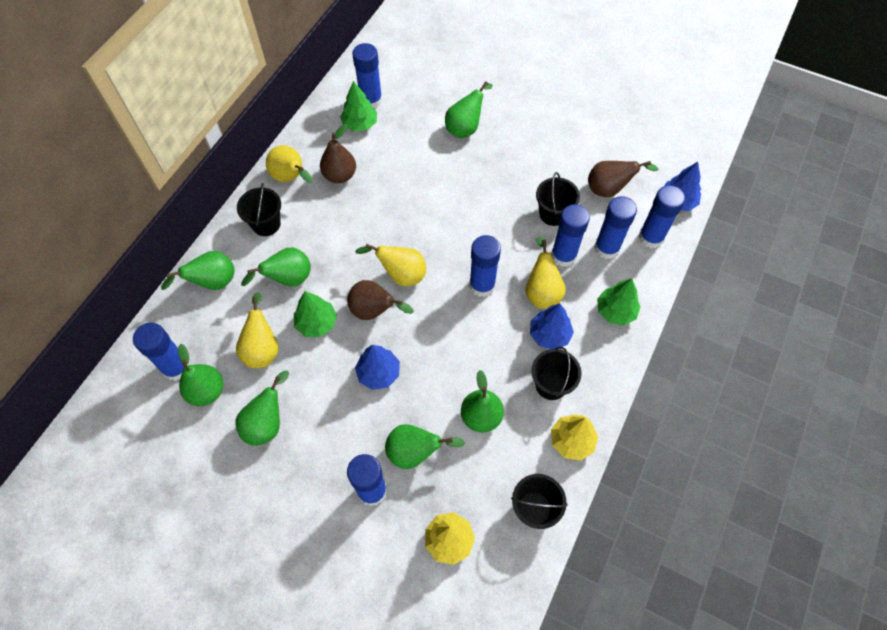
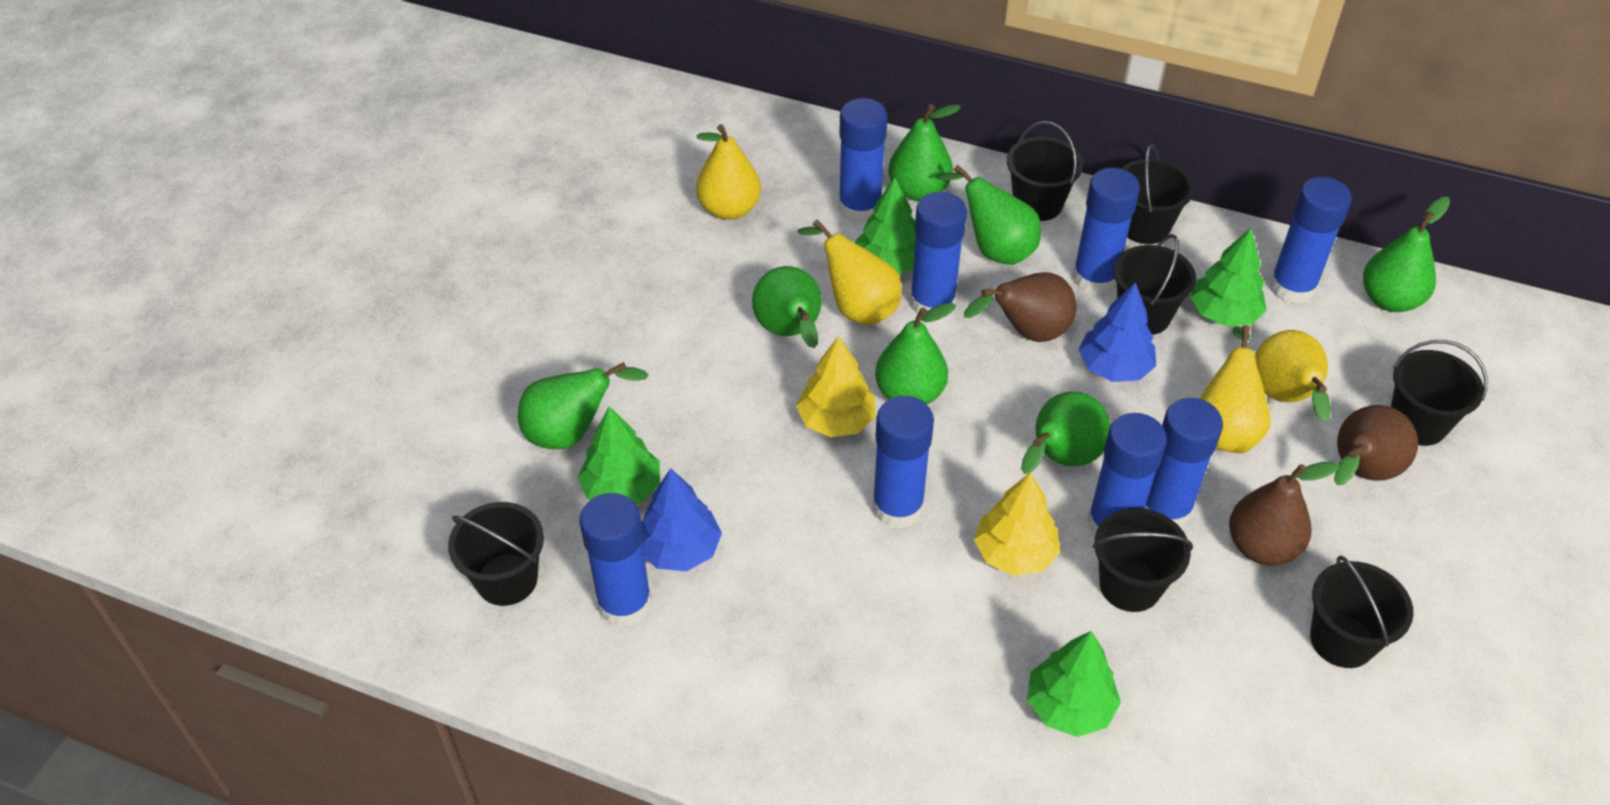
black bucket: 4 -> 7
blue glue stick: 7 -> 8
blue tree: 3 -> 2
green tree: 3 -> 4

